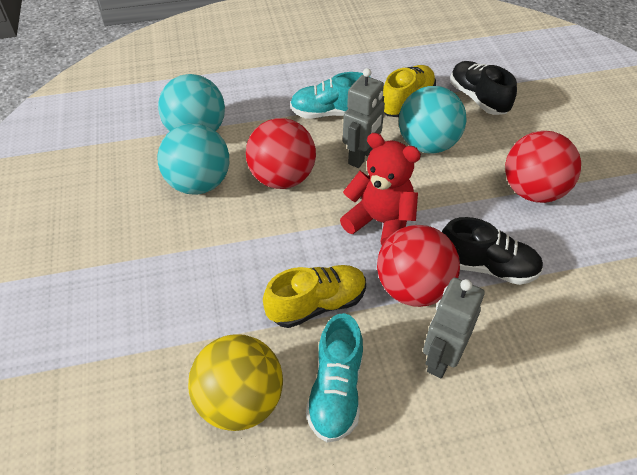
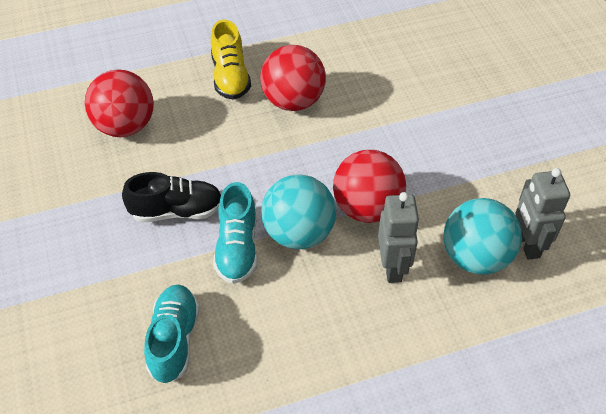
black shoe: 2 -> 1
red teddy bear: 1 -> 0
turquoise ball: 3 -> 2
yellow ball: 1 -> 0
yellow shoe: 2 -> 1

